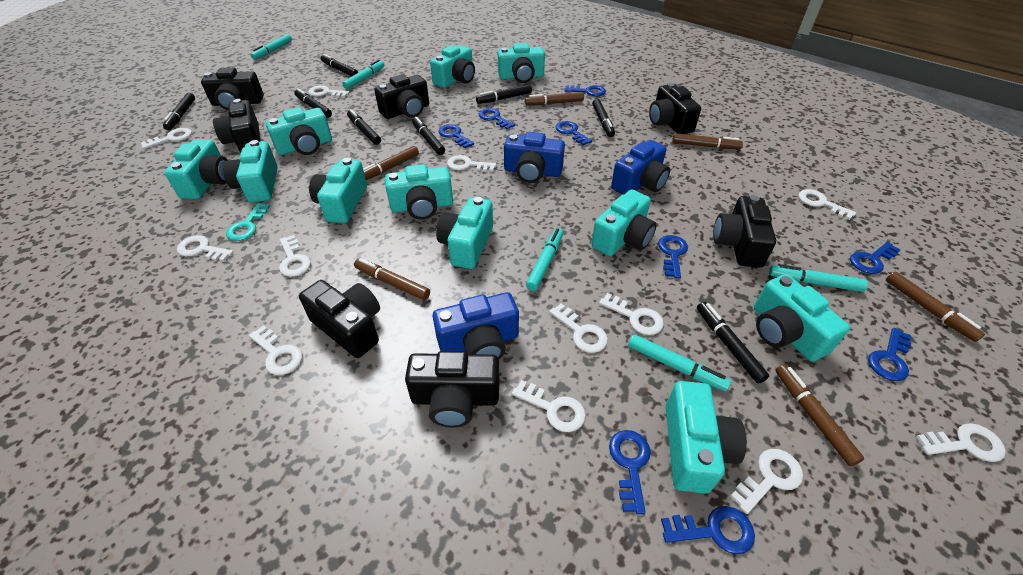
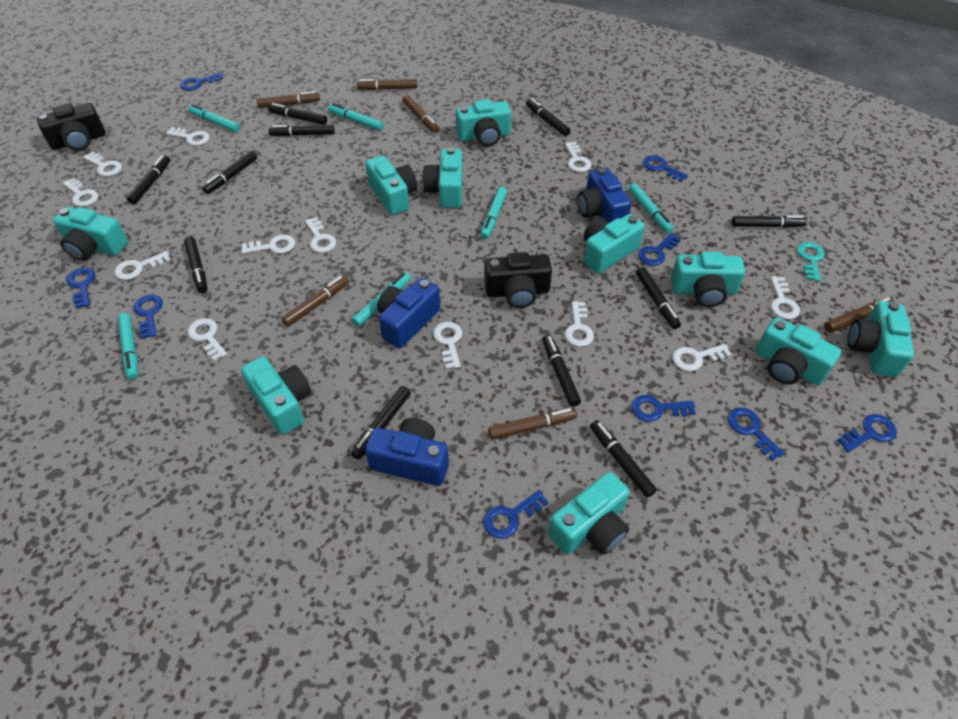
black camera: 7 -> 2
black marker: 8 -> 11
turquoise camera: 11 -> 10
turquoise marker: 5 -> 6

